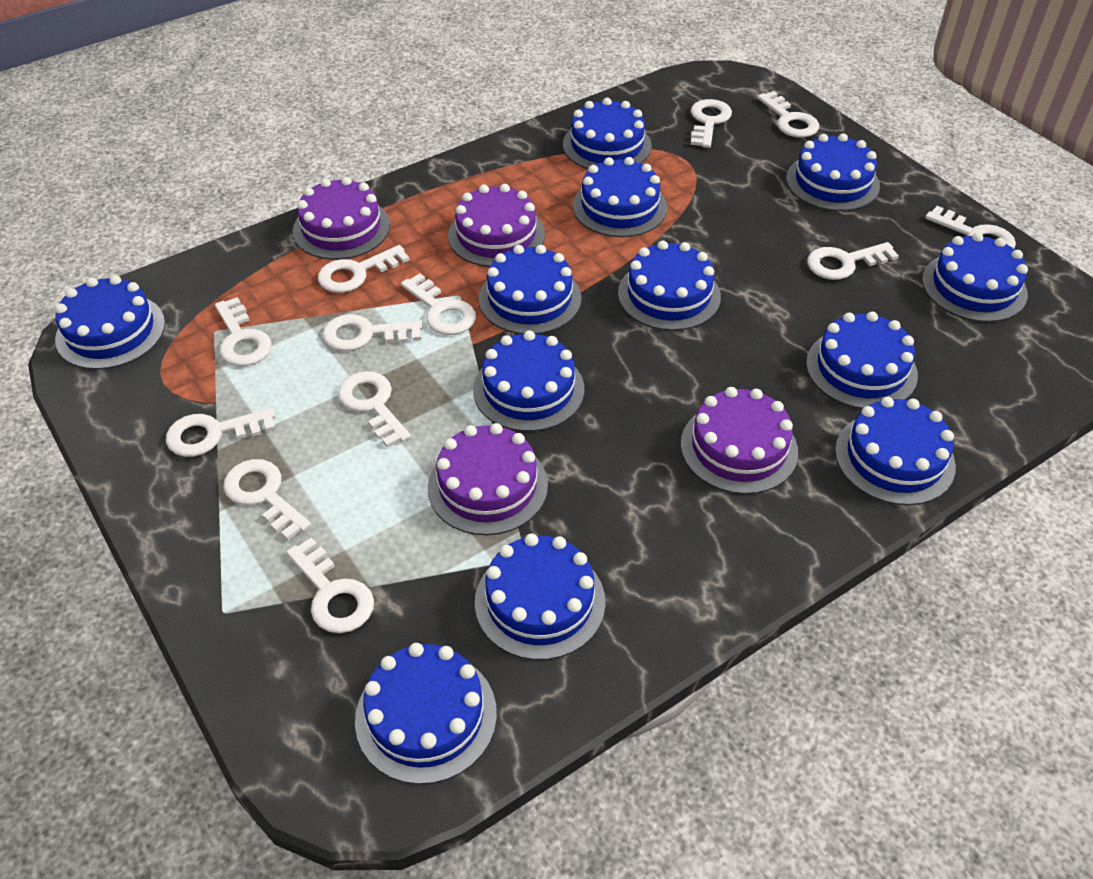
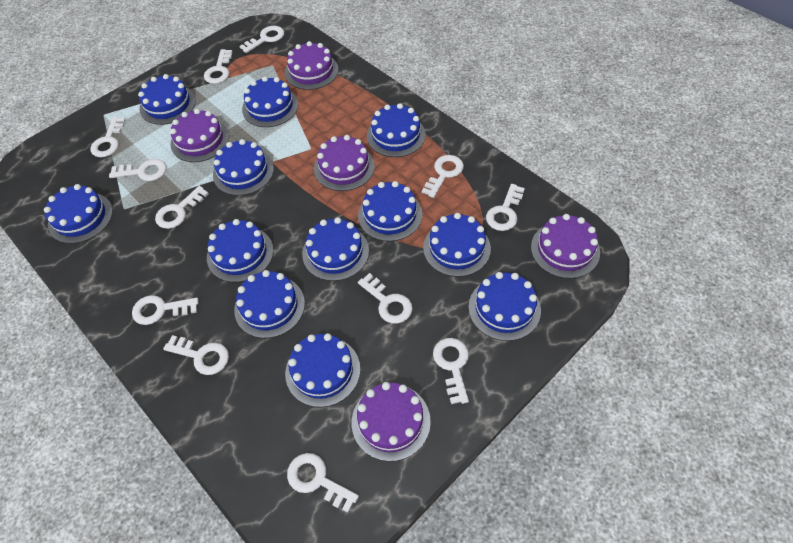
purple cake: 4 -> 5

